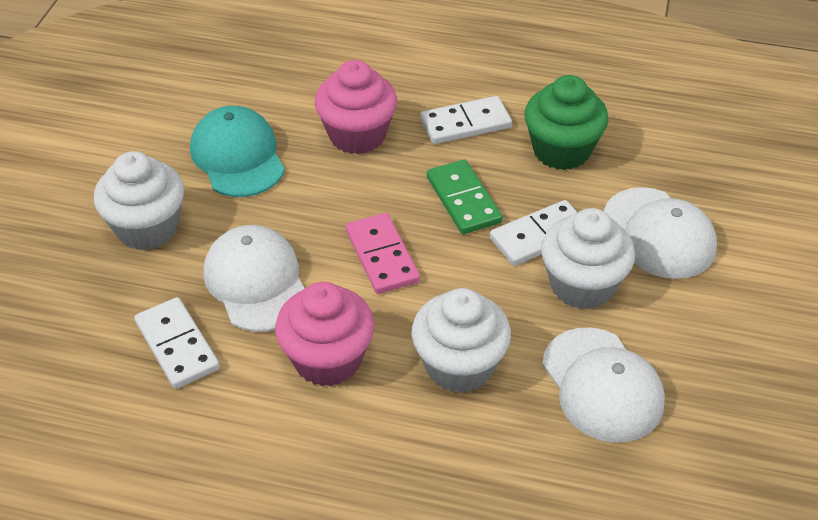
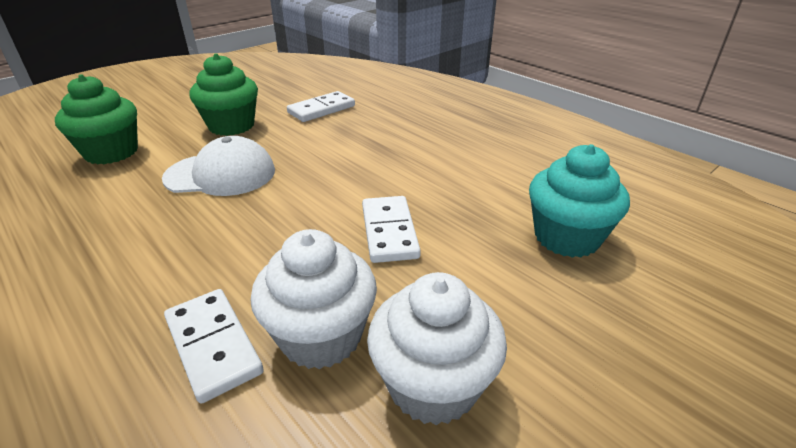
green cupcake: 1 -> 2
green domino: 1 -> 0
pink cupcake: 2 -> 0
pink domino: 1 -> 0
turquoise cap: 1 -> 0
turquoise cupcake: 0 -> 1
white cap: 3 -> 1
white cupcake: 3 -> 2

